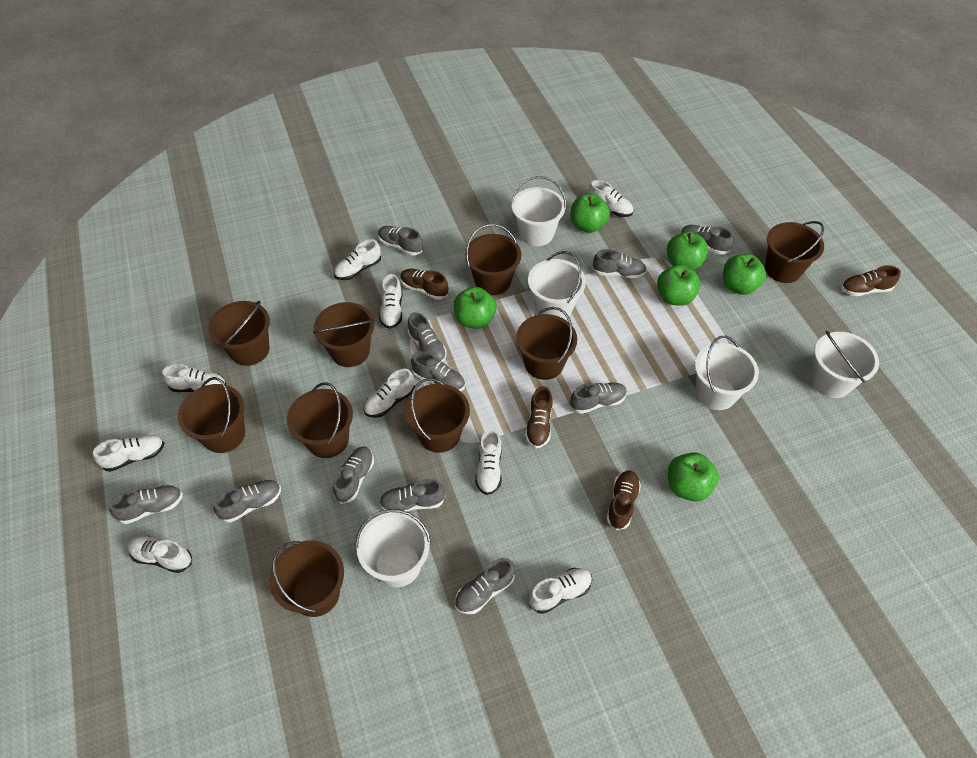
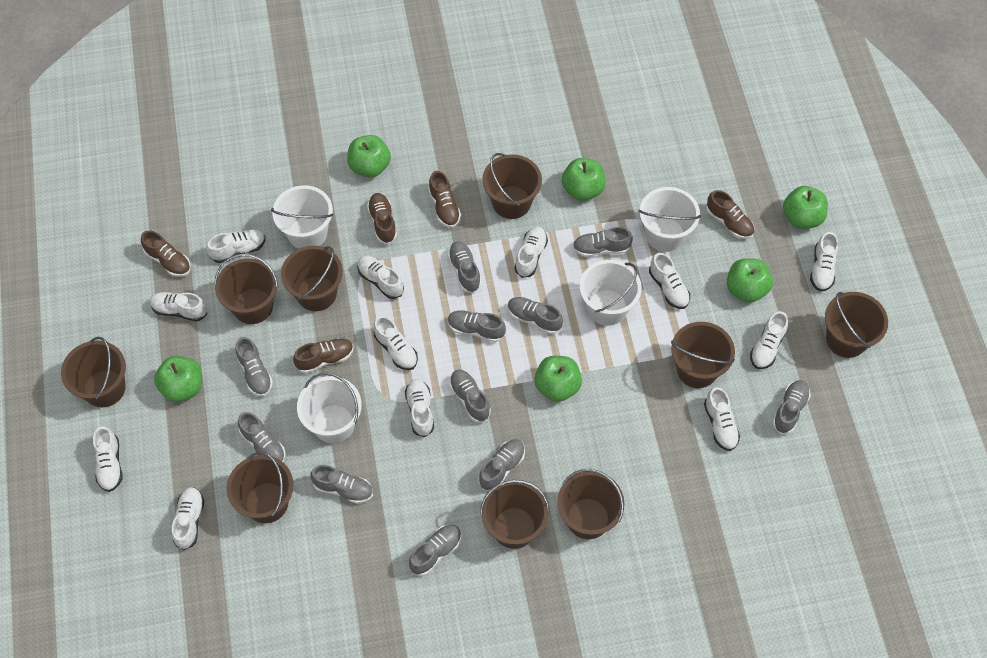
brown shoe: 4 -> 5
white bucket: 5 -> 4
white shoe: 9 -> 12

